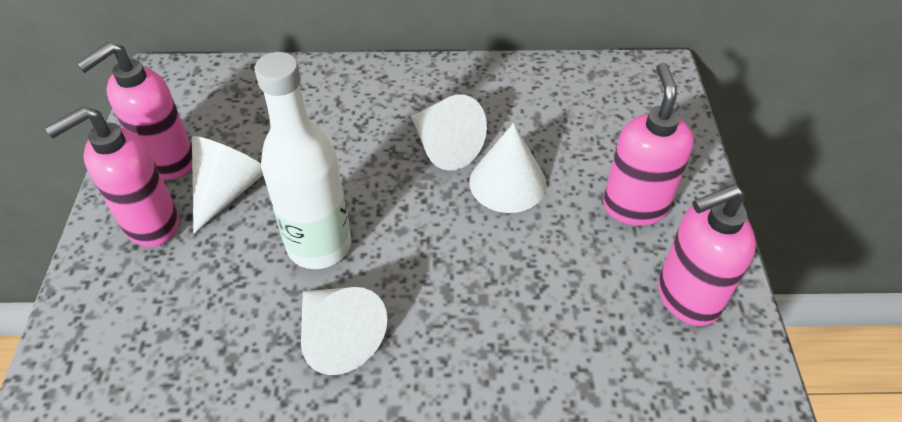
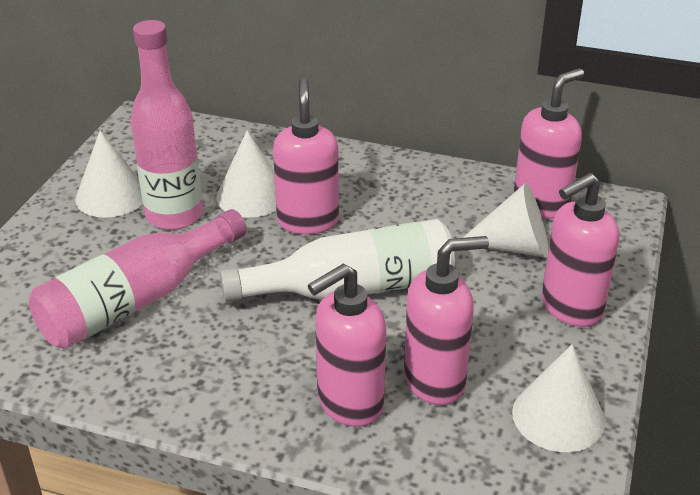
pink bottle: 0 -> 2
pink soap dispenser: 4 -> 5

